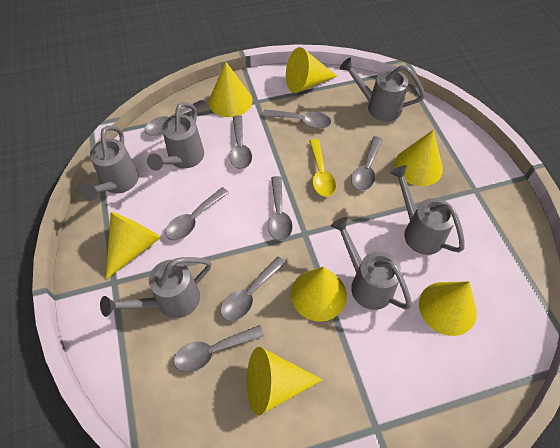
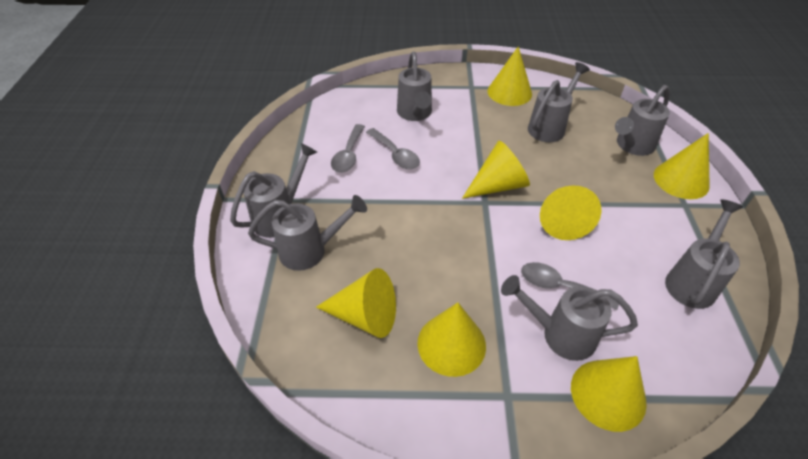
grey spoon: 8 -> 3
grey watering can: 6 -> 7
yellow spoon: 1 -> 0

